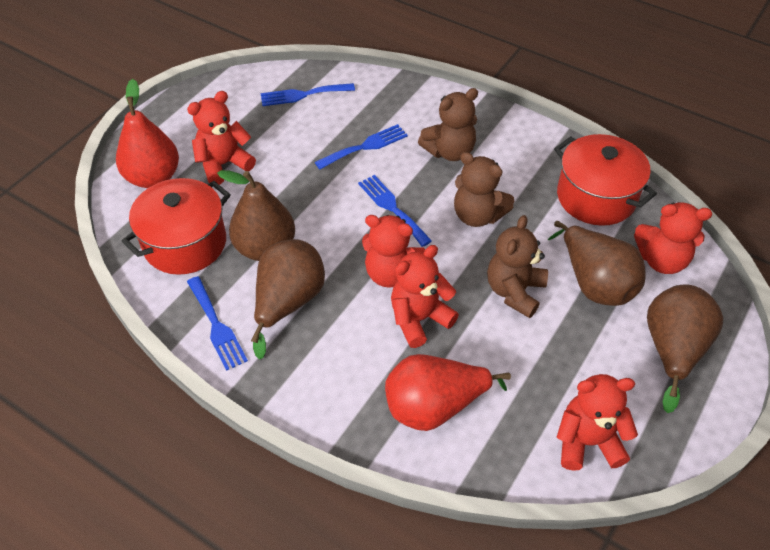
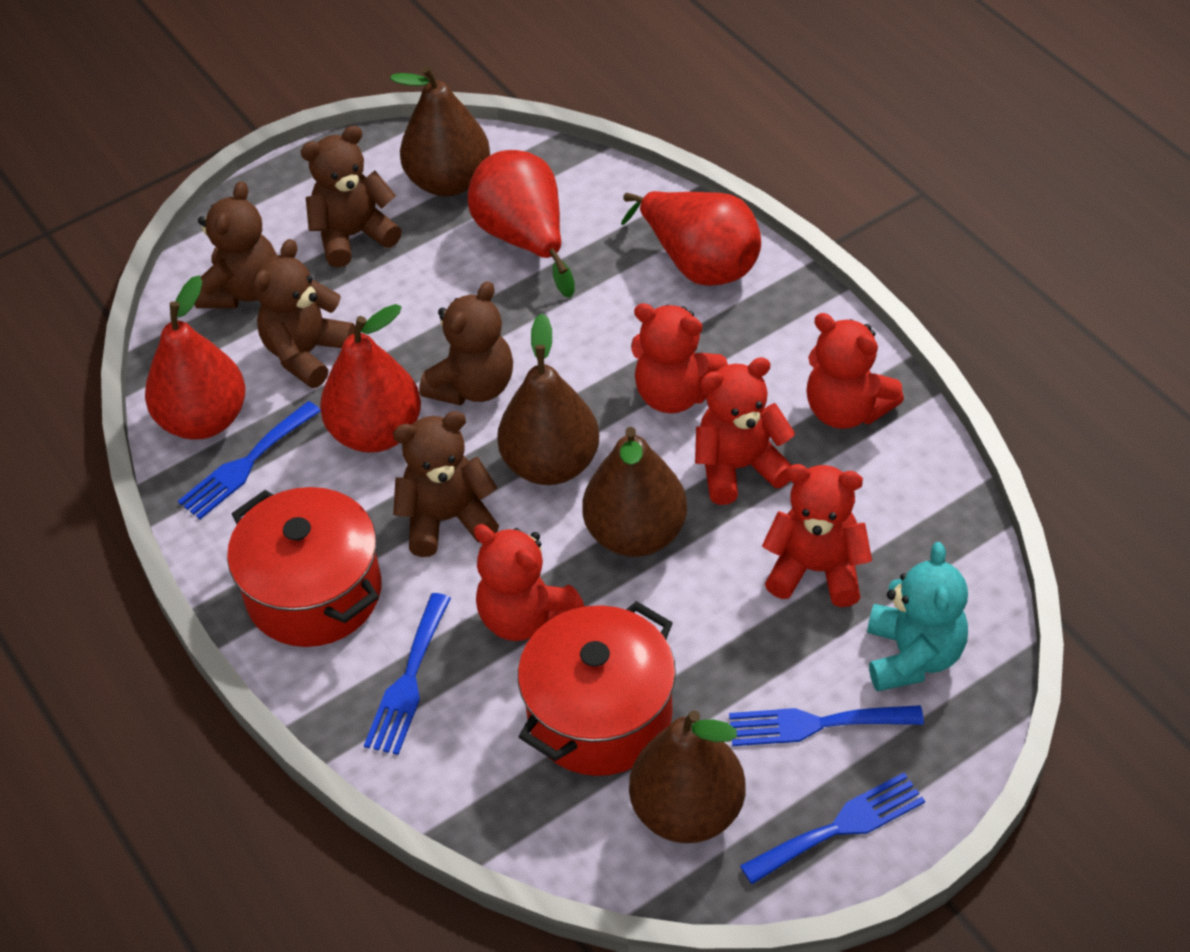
brown teddy bear: 3 -> 5
red pear: 2 -> 4
turquoise teddy bear: 0 -> 1

